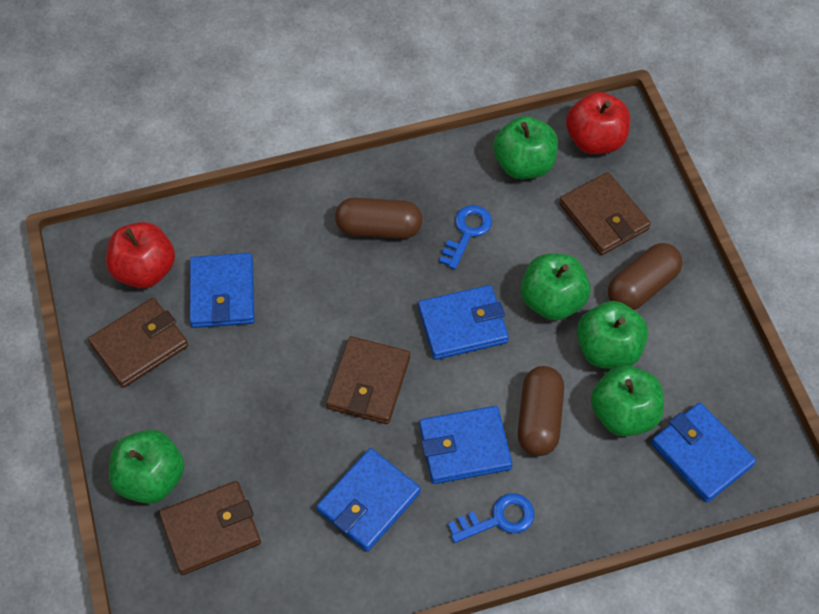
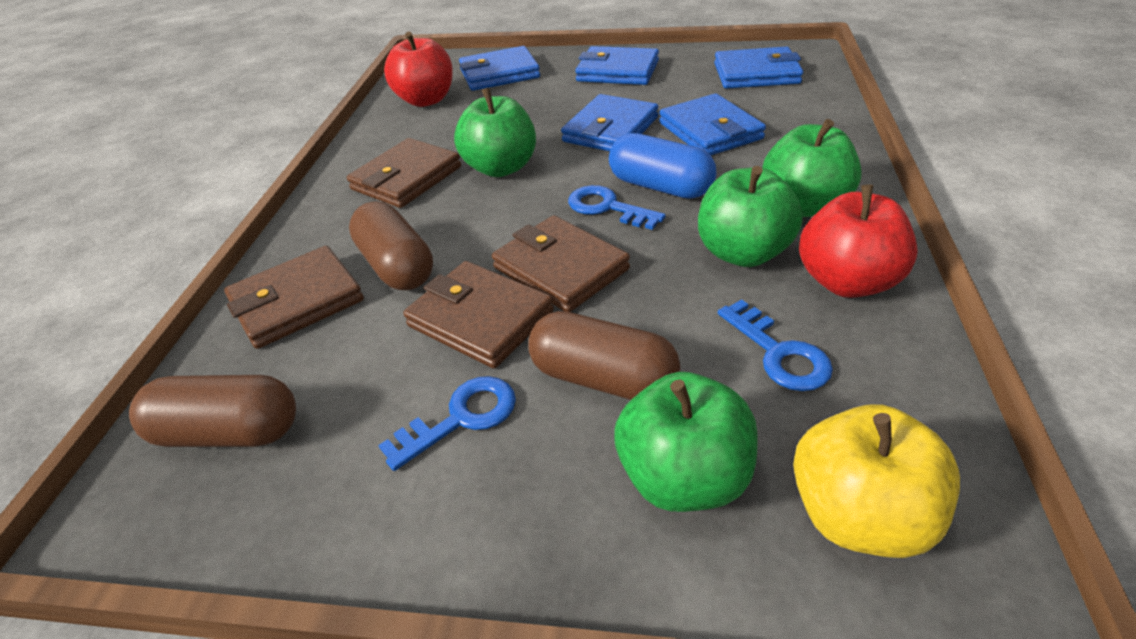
blue capsule: 0 -> 1
blue key: 2 -> 3
green apple: 5 -> 4
yellow apple: 0 -> 1

